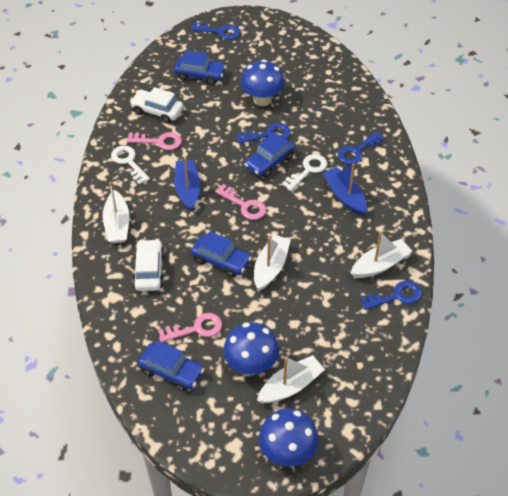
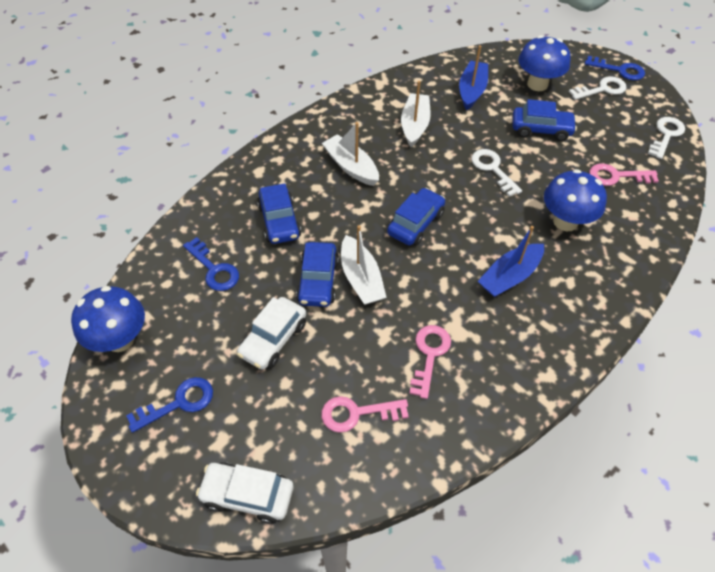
blue key: 4 -> 3
white boat: 4 -> 3
white key: 2 -> 3

